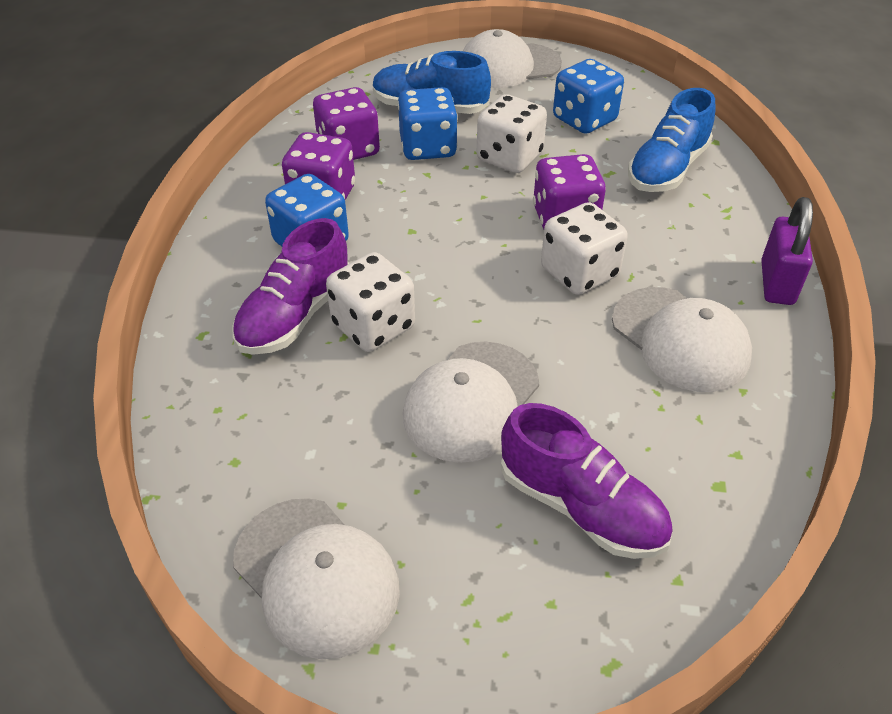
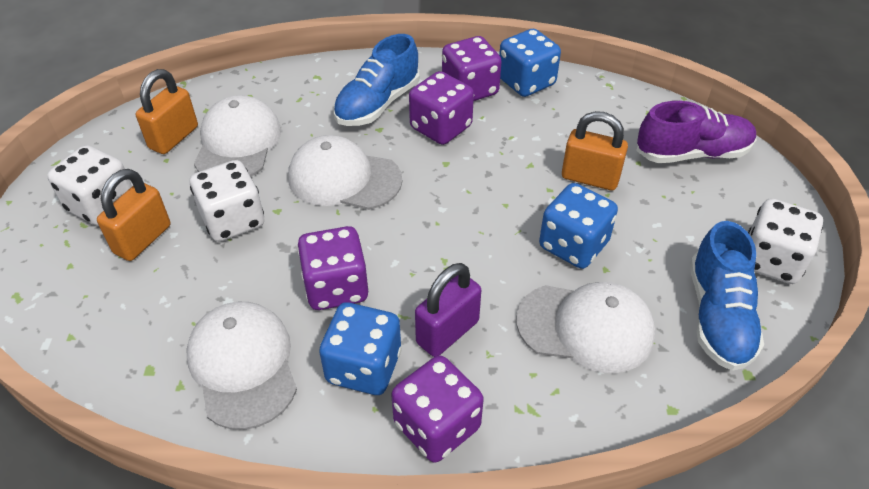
orange padlock: 0 -> 3
purple dice: 3 -> 4
purple shoe: 2 -> 1

